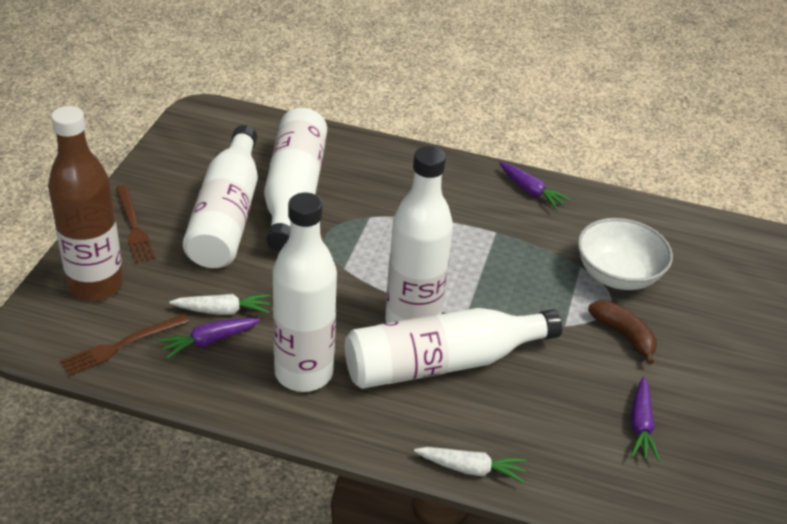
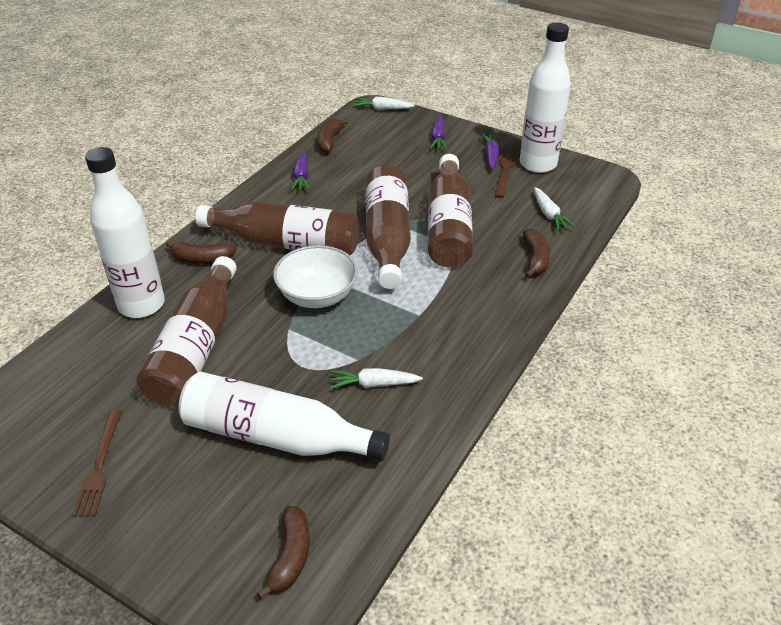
brown banana: 1 -> 4
brown bottle: 1 -> 4
white bottle: 5 -> 3
white carrot: 2 -> 3

